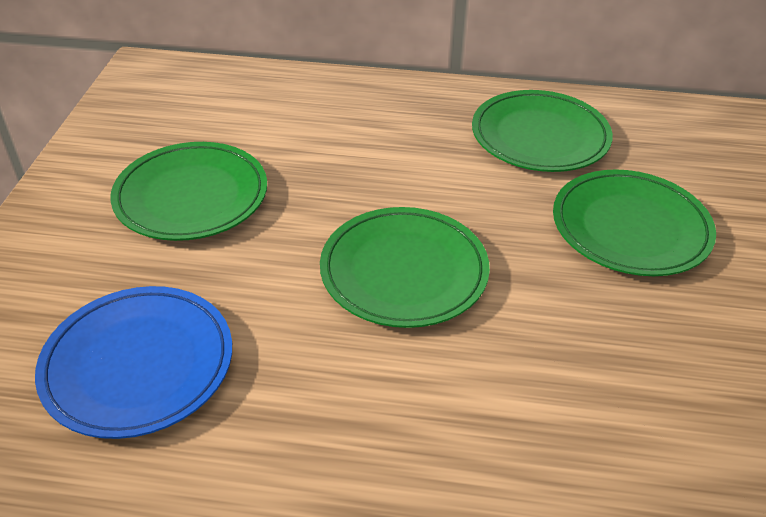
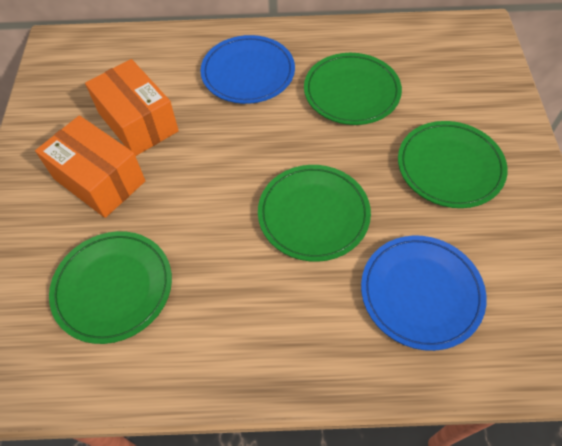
blue plate: 1 -> 2
orange box: 0 -> 2

